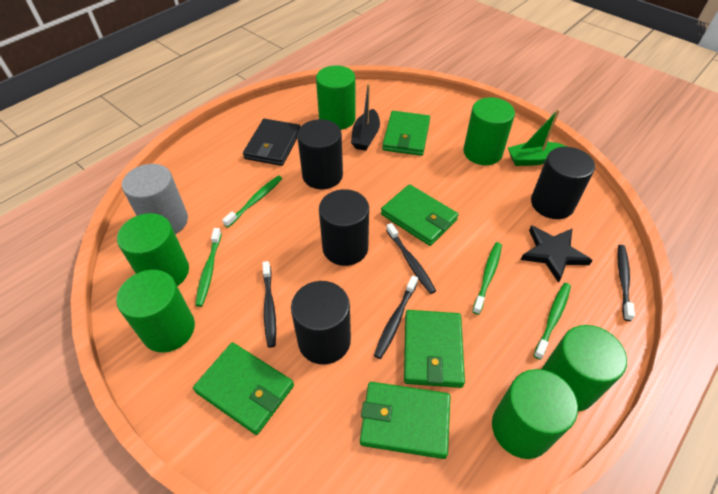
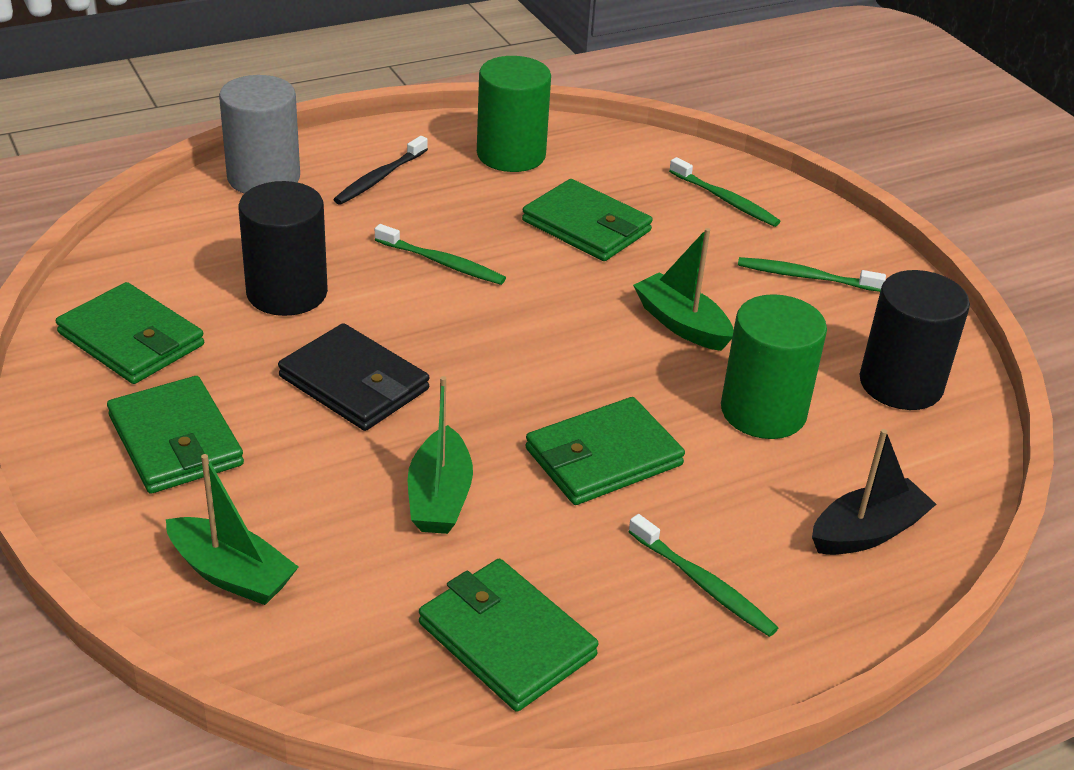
black cylinder: 4 -> 2
black star: 1 -> 0
black toothbrush: 4 -> 1
green boat: 1 -> 3
green cylinder: 6 -> 2

